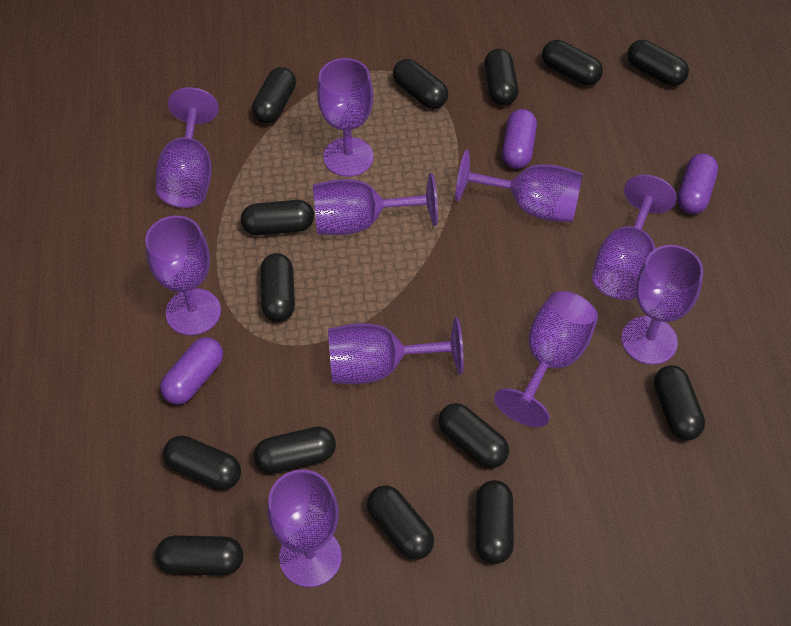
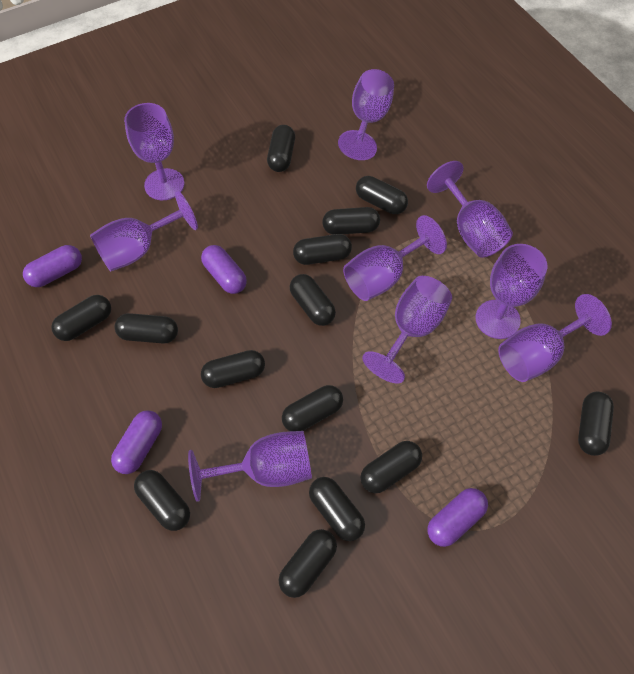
purple capsule: 3 -> 4
purple goblet: 10 -> 9

